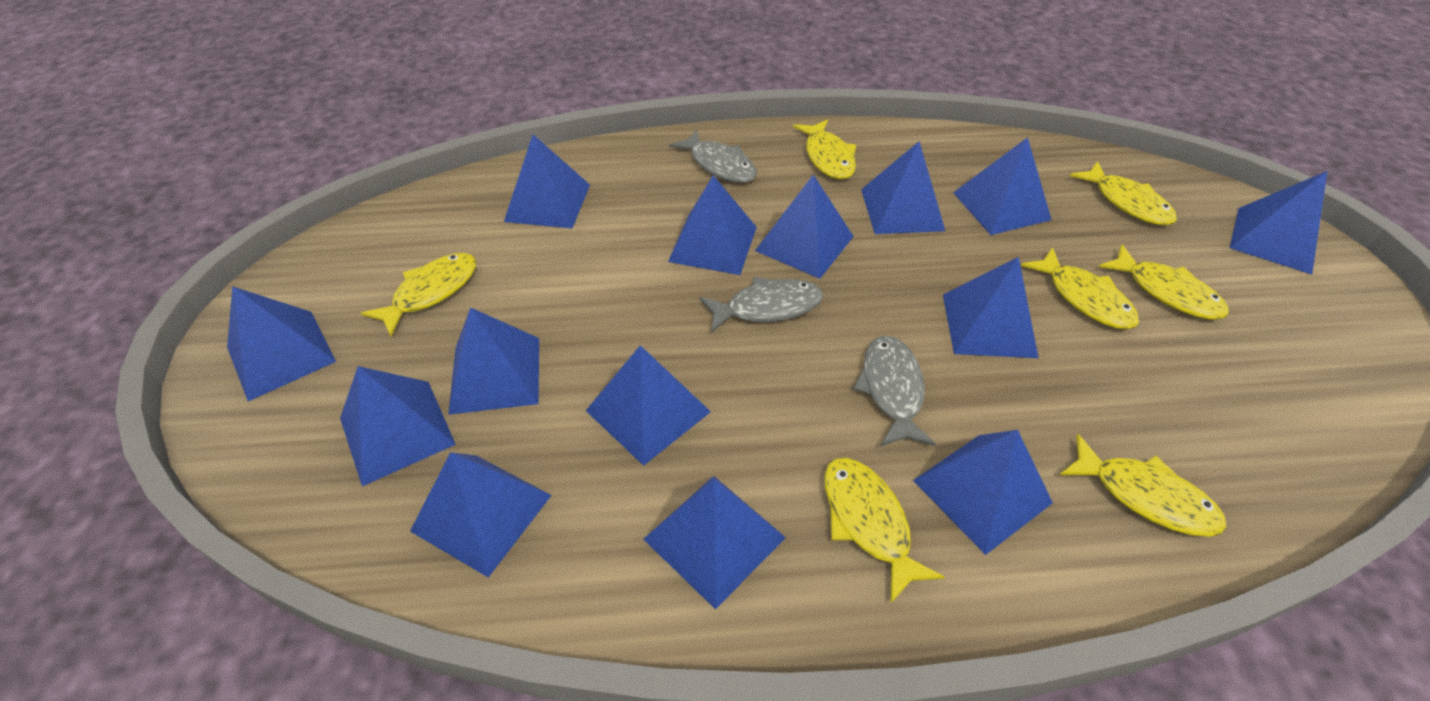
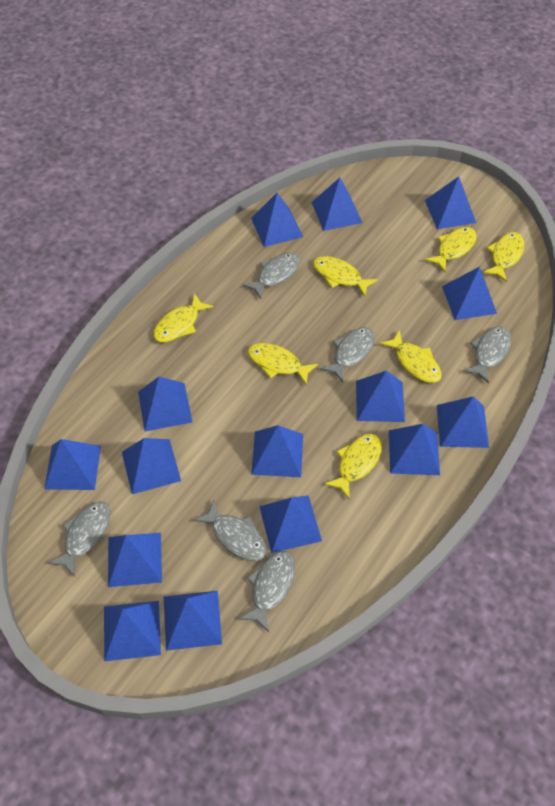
blue pyramid: 14 -> 15
grey fish: 3 -> 6

